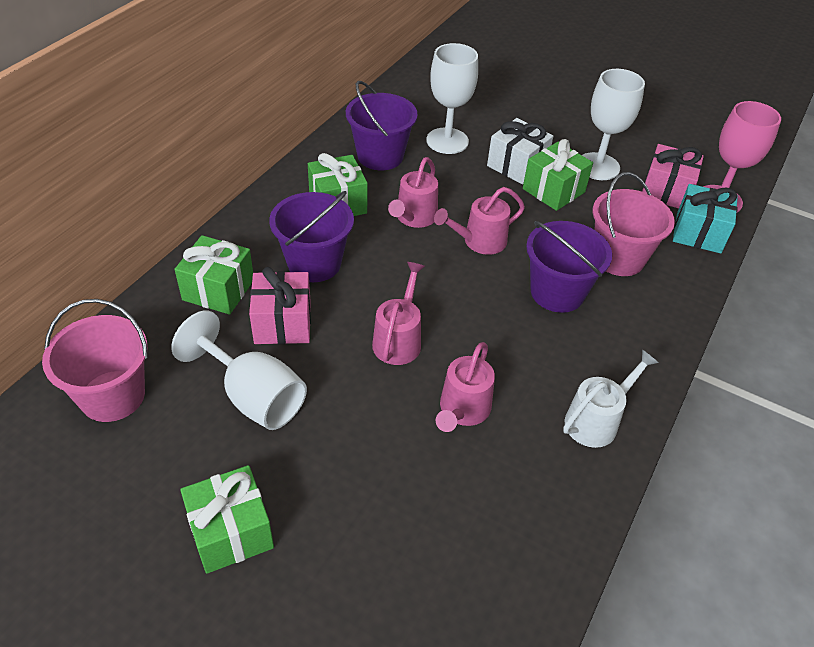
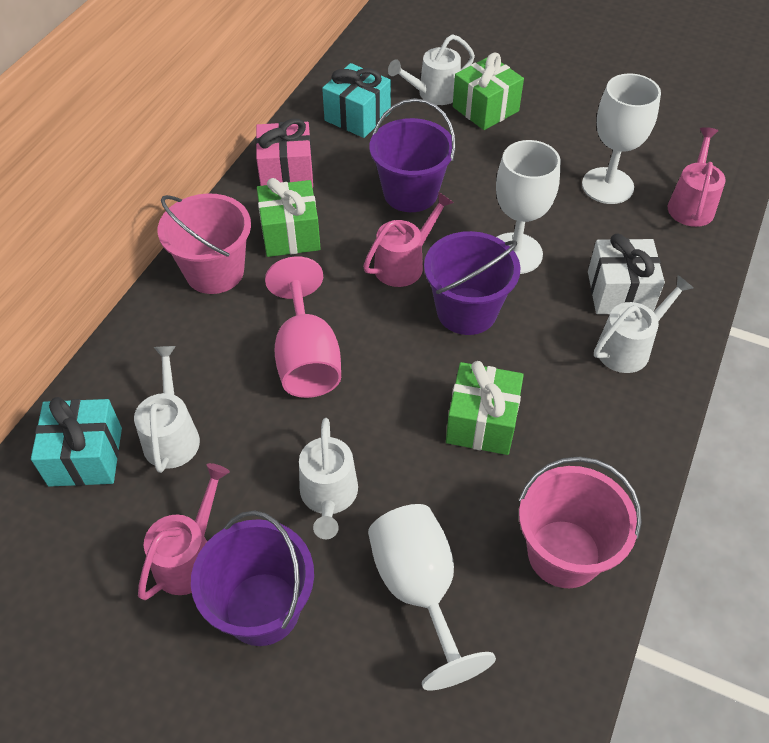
green gift: 4 -> 3
pink gift: 2 -> 1
pink watering can: 4 -> 3
turquoise gift: 1 -> 2
white watering can: 1 -> 4

